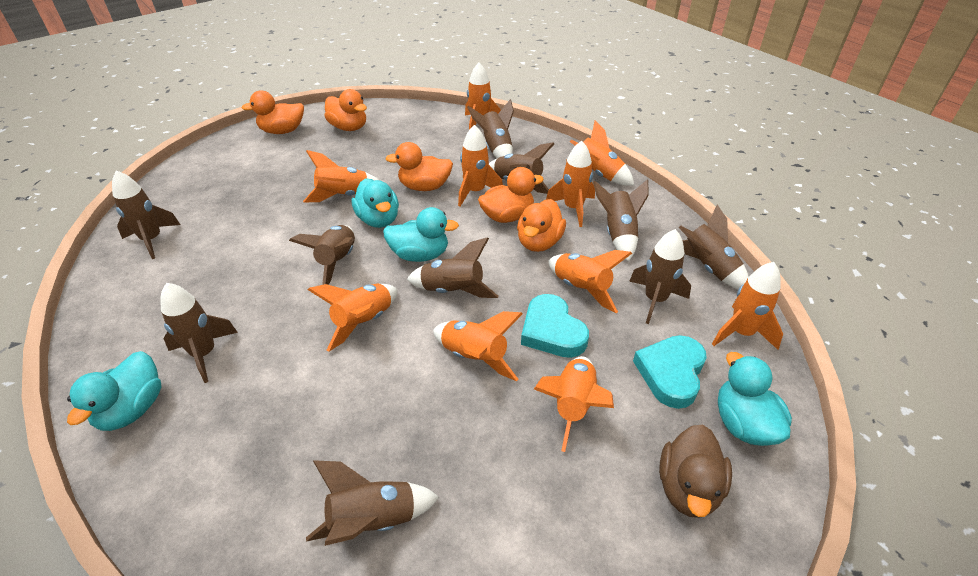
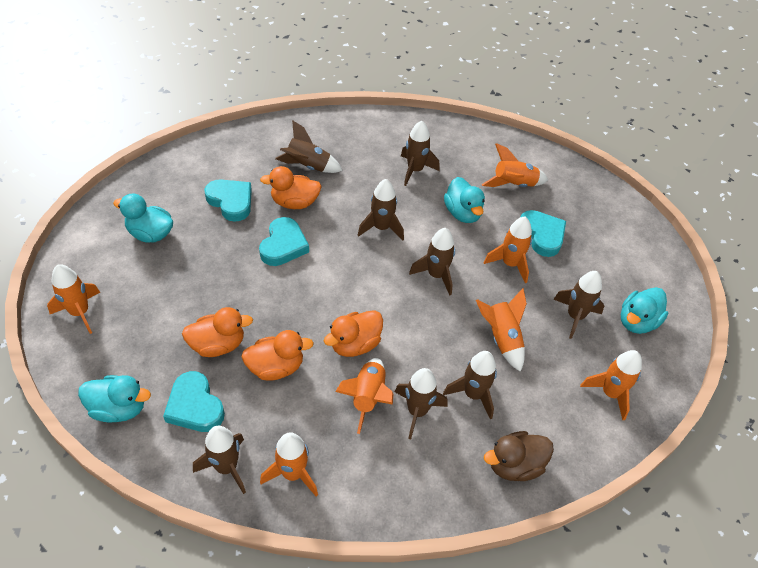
brown rocket: 10 -> 8
orange duck: 5 -> 4
orange rocket: 10 -> 7
turquoise heart: 2 -> 4

